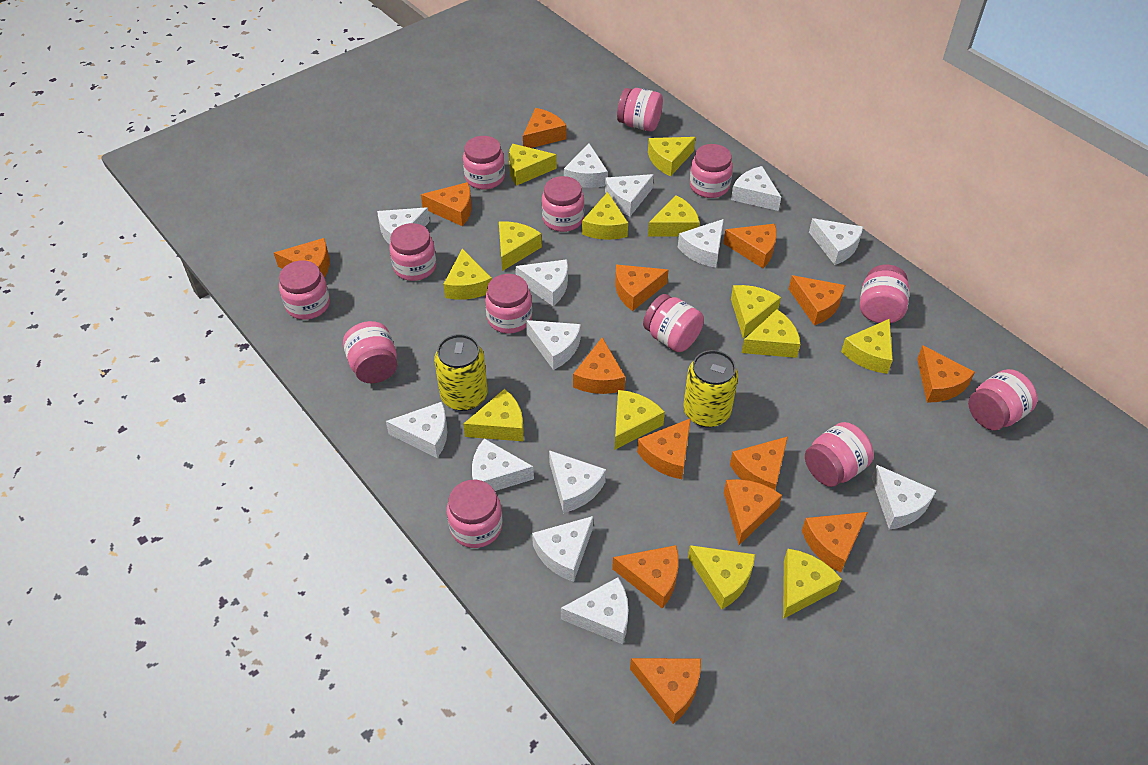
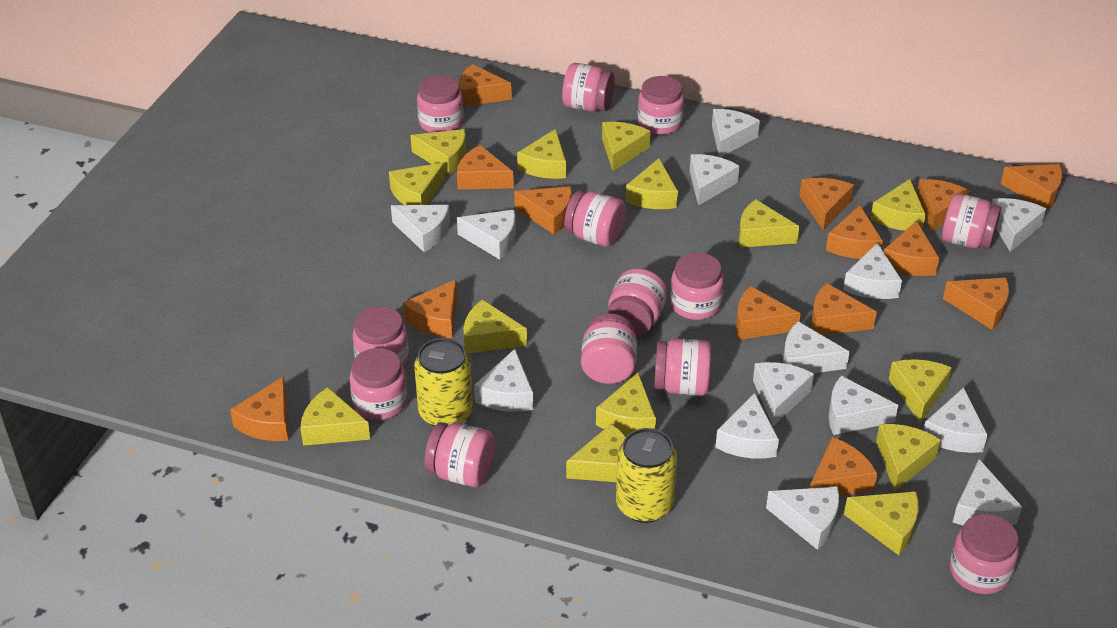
yellow cheese: 13 -> 14

